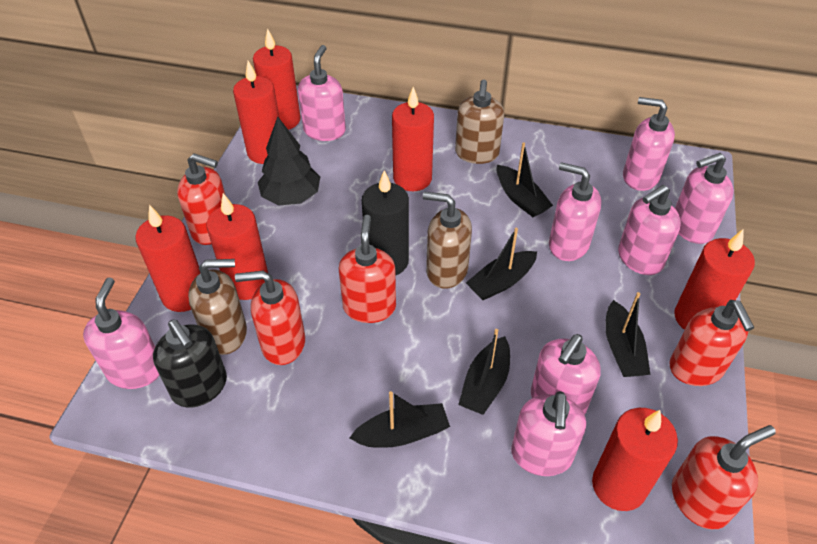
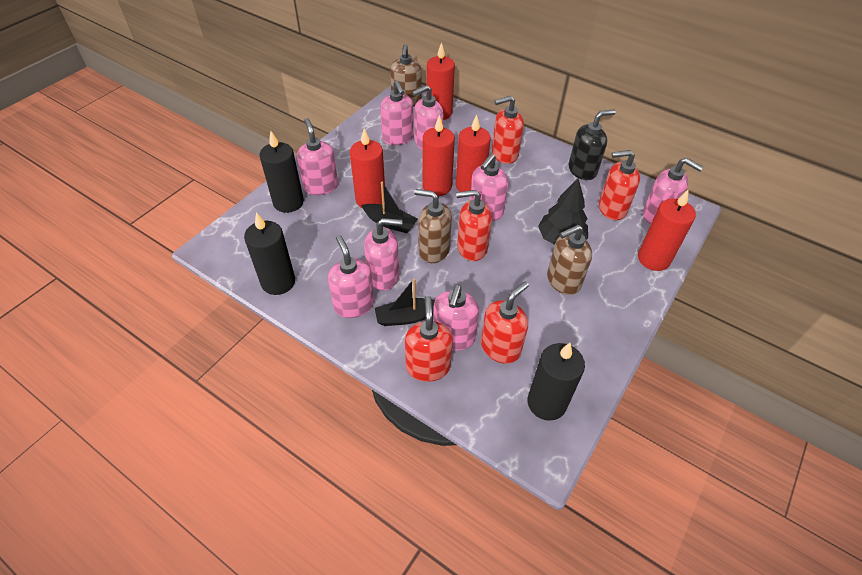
black boat: 5 -> 2
black candle: 1 -> 3
red candle: 7 -> 5

